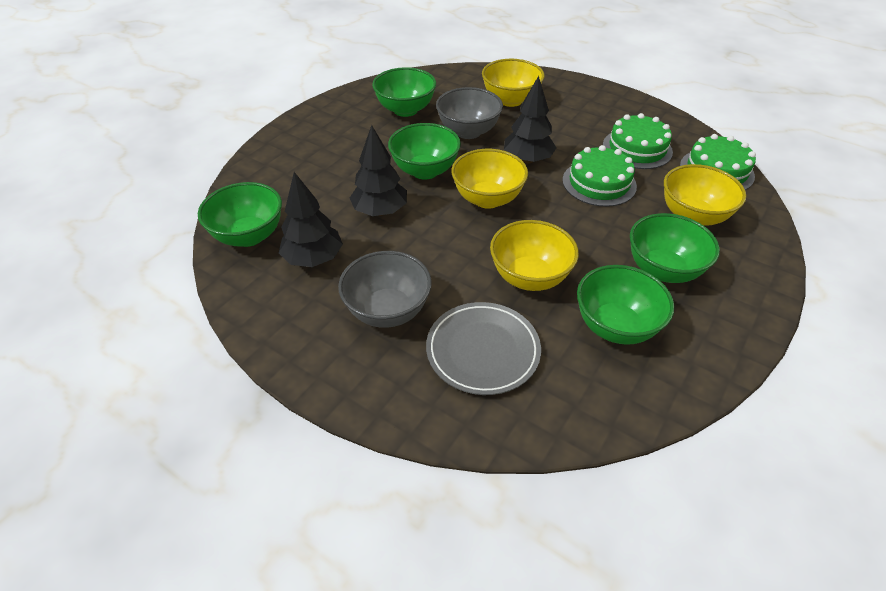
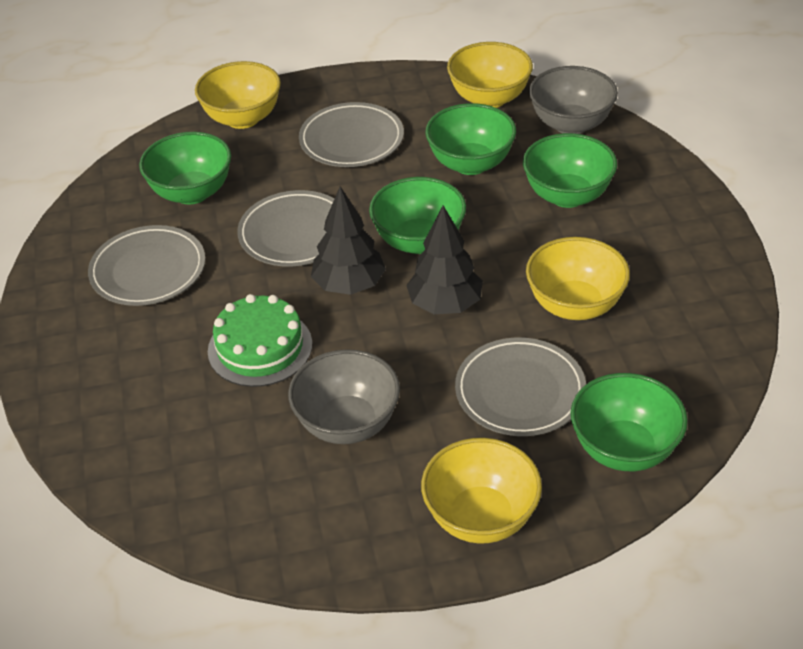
black tree: 3 -> 2
green cake: 3 -> 1
grey plate: 1 -> 4

